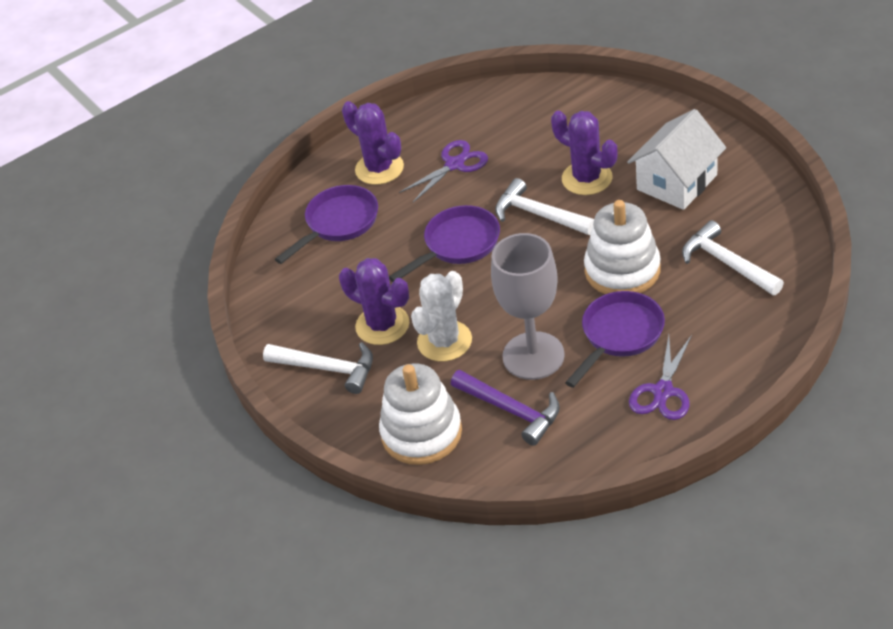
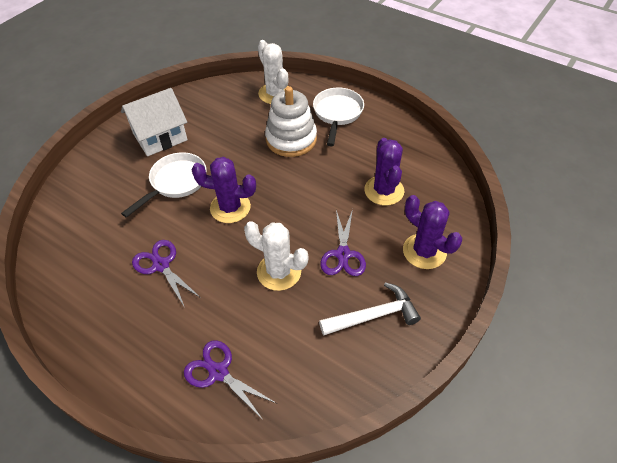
grey goblet: 1 -> 0
purple hammer: 1 -> 0
purple pan: 3 -> 0
purple scissors: 2 -> 3
white cactus: 1 -> 2
white hammer: 3 -> 1
white pan: 0 -> 2
white stacking toy: 2 -> 1

